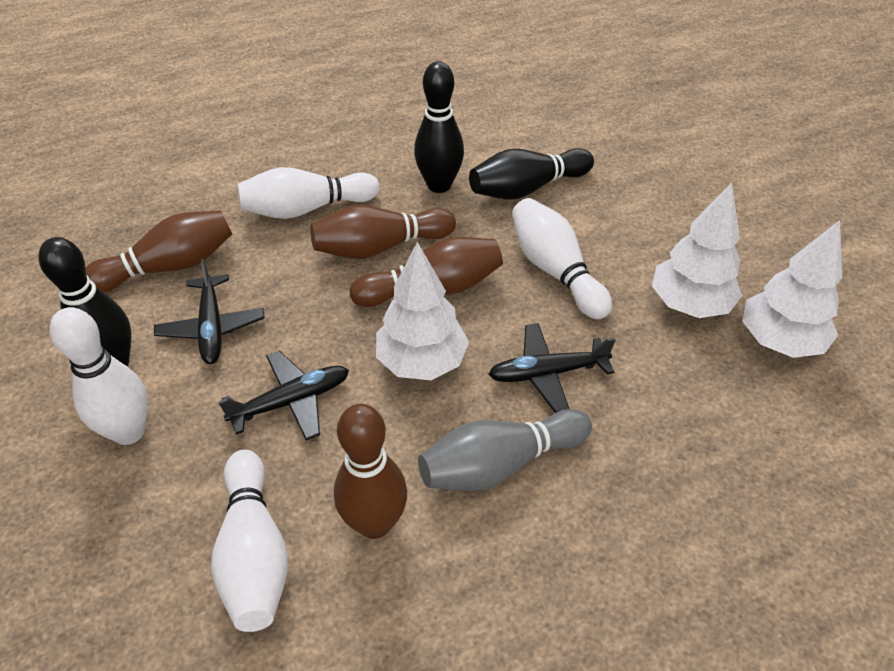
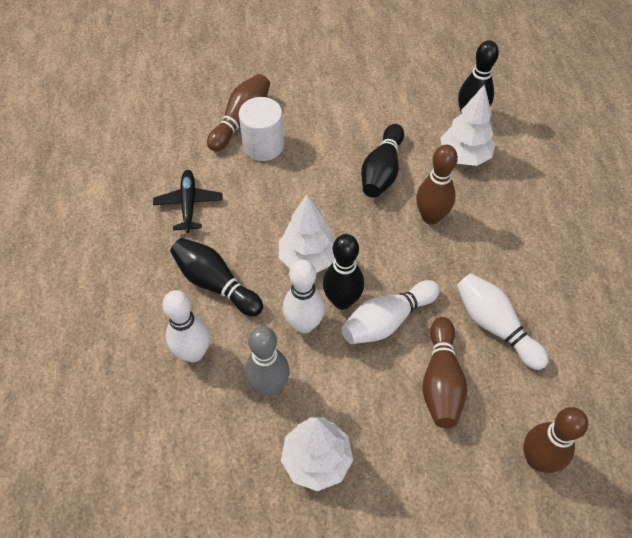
black bowling pin: 3 -> 4
black plane: 3 -> 1
white cylinder: 0 -> 1

